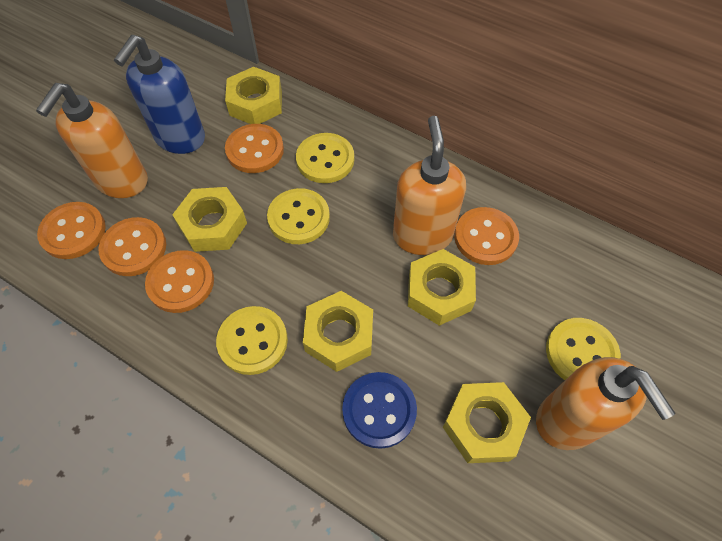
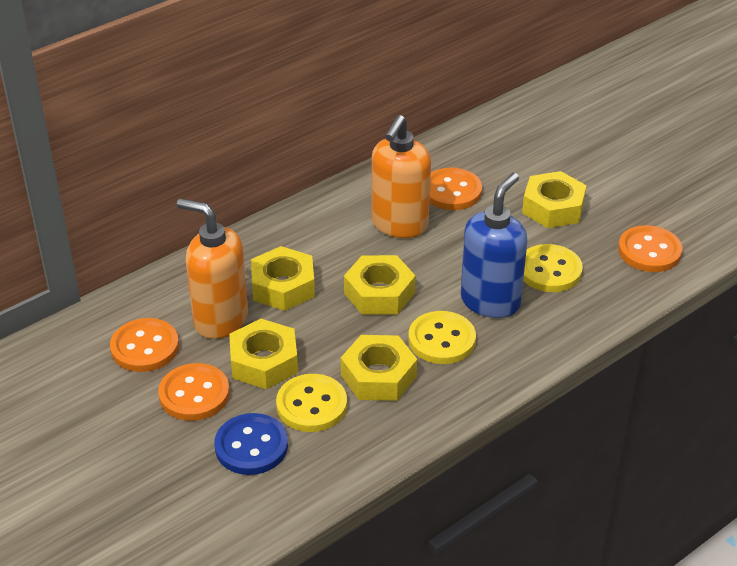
orange button: 5 -> 4
orange soap dispenser: 3 -> 2
yellow button: 4 -> 3

